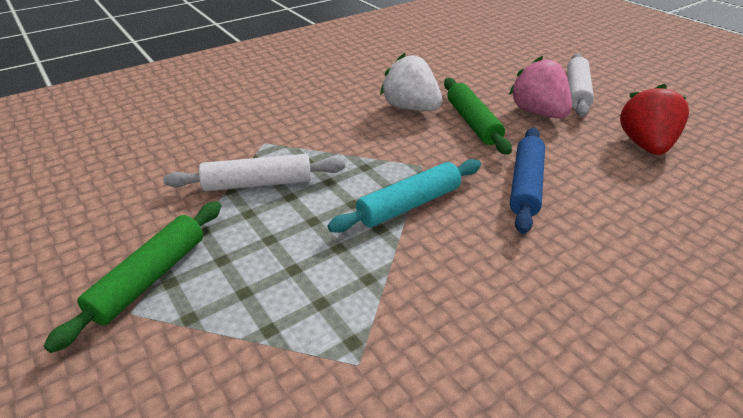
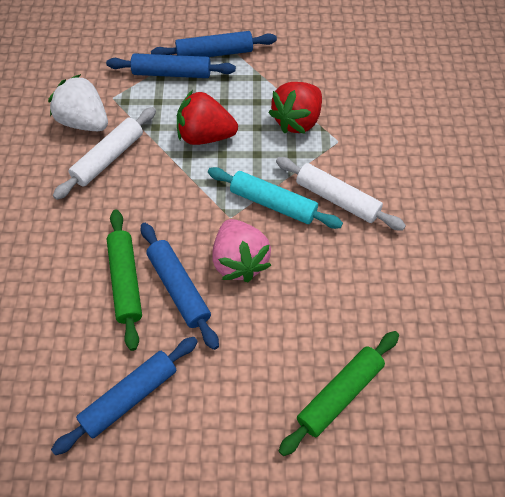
blue rolling pin: 1 -> 4
red strawberry: 1 -> 2

